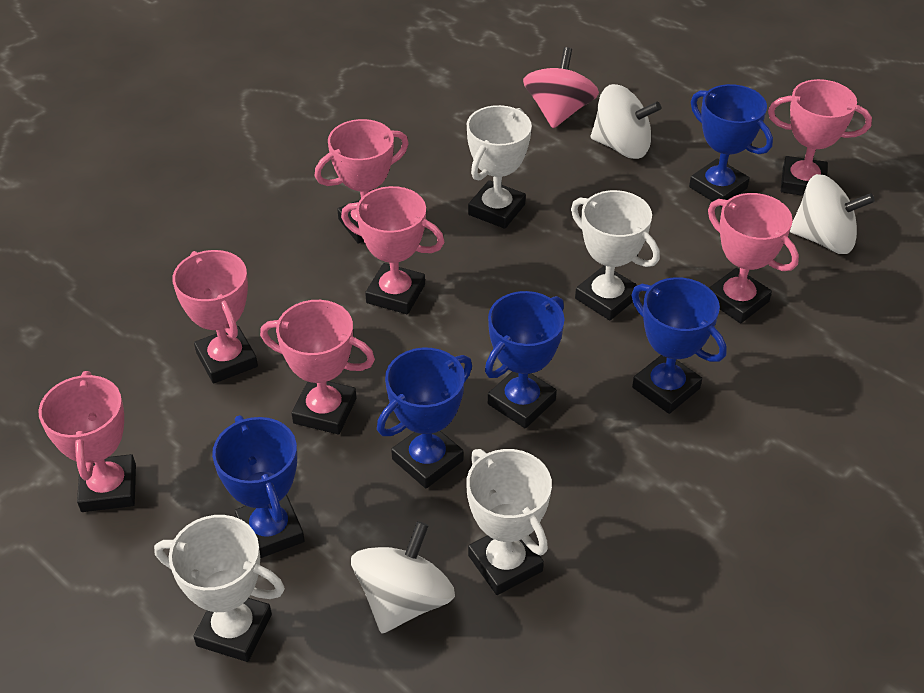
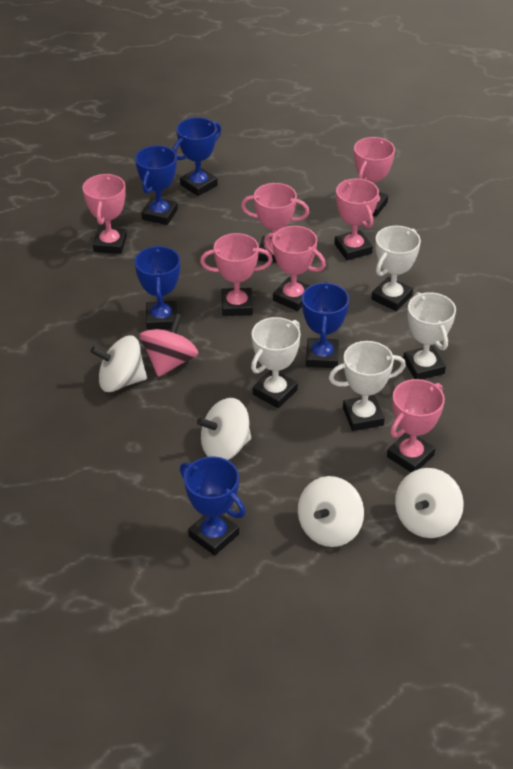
white spinning top: 3 -> 4

